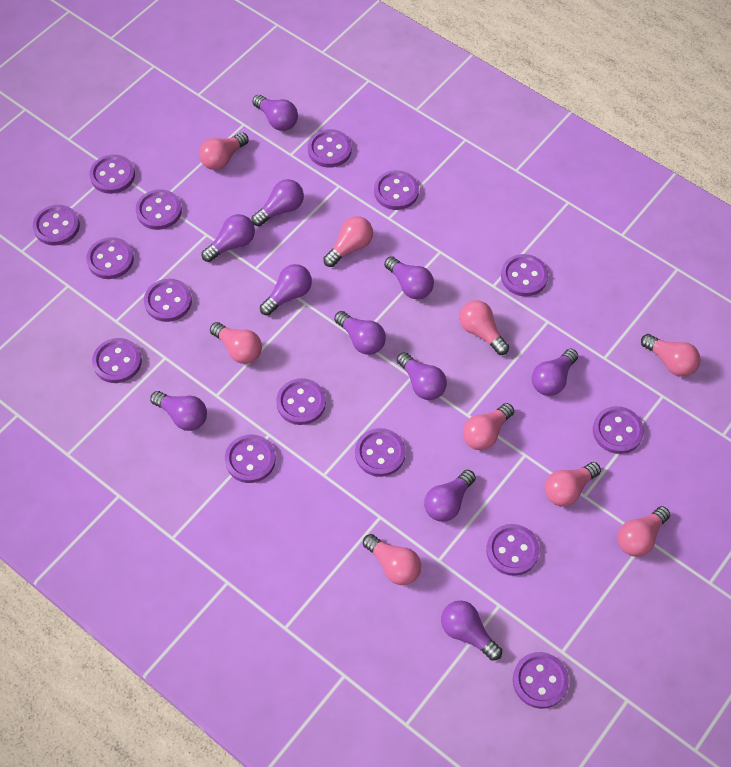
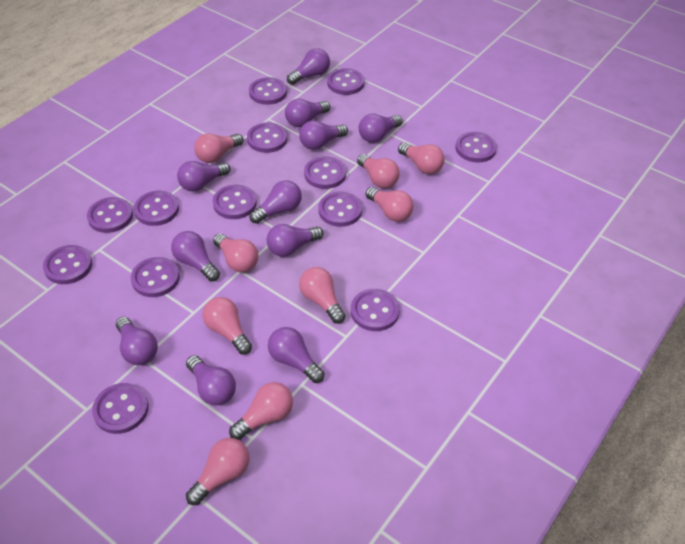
purple button: 15 -> 13

